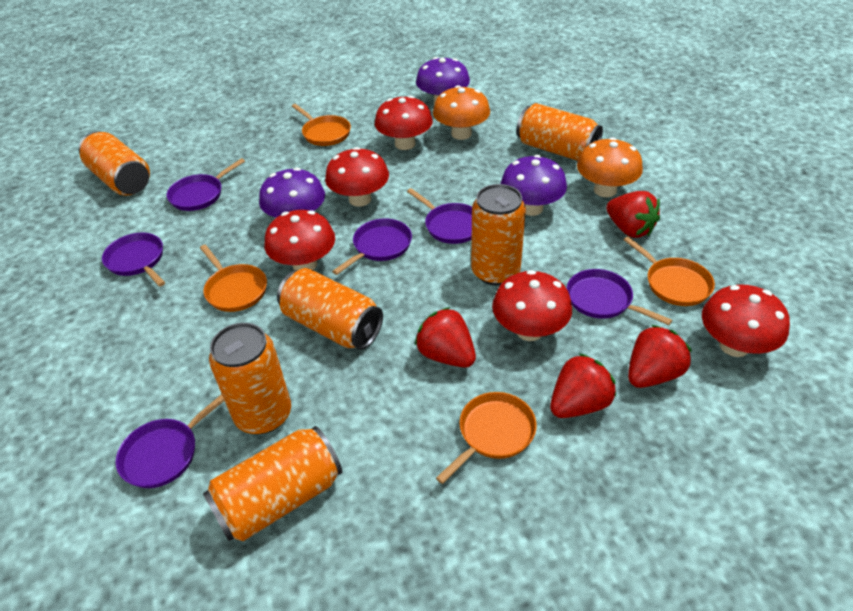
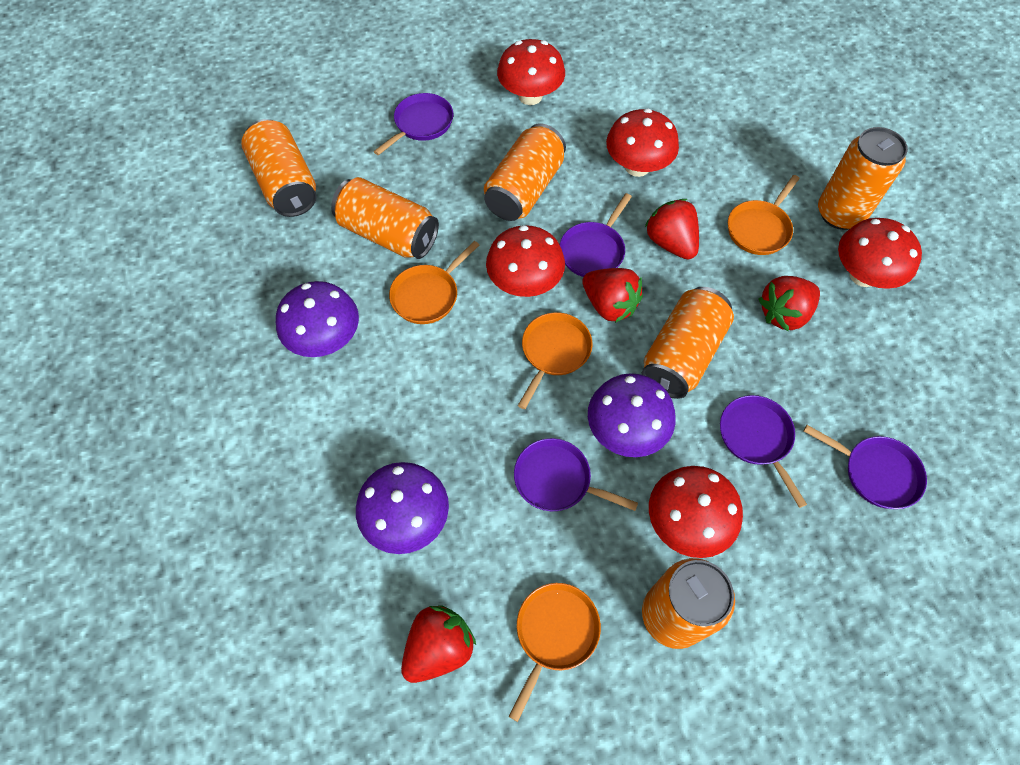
orange mushroom: 2 -> 0
purple pan: 6 -> 5

